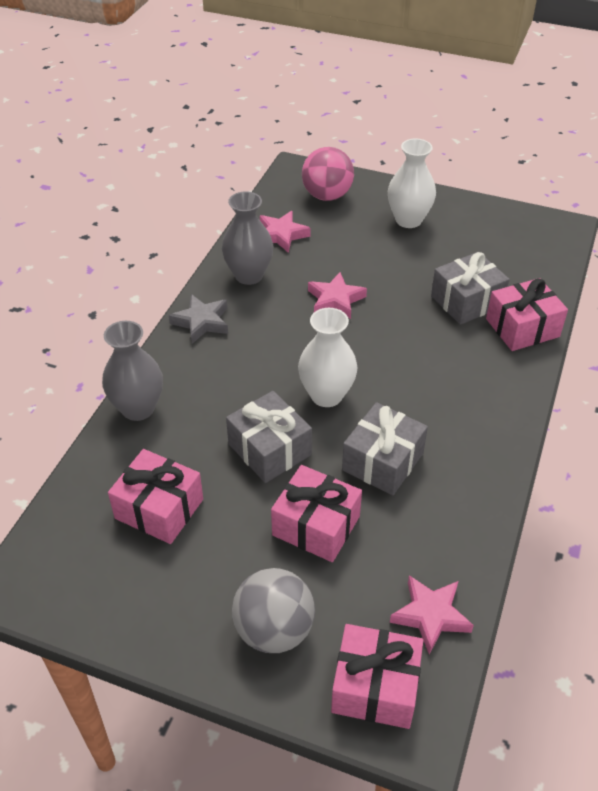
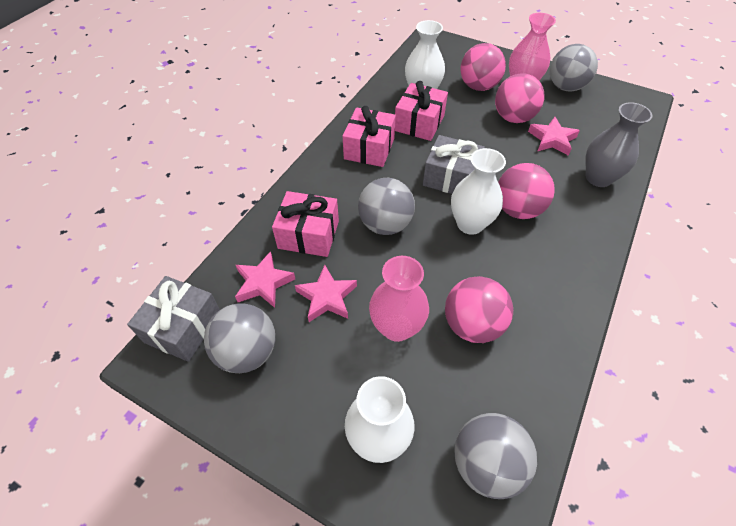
grey ball: 1 -> 4
grey gift: 3 -> 2
grey star: 1 -> 0
grey vase: 2 -> 1
pink ball: 1 -> 4
pink gift: 4 -> 3
pink vase: 0 -> 2
white vase: 2 -> 3

